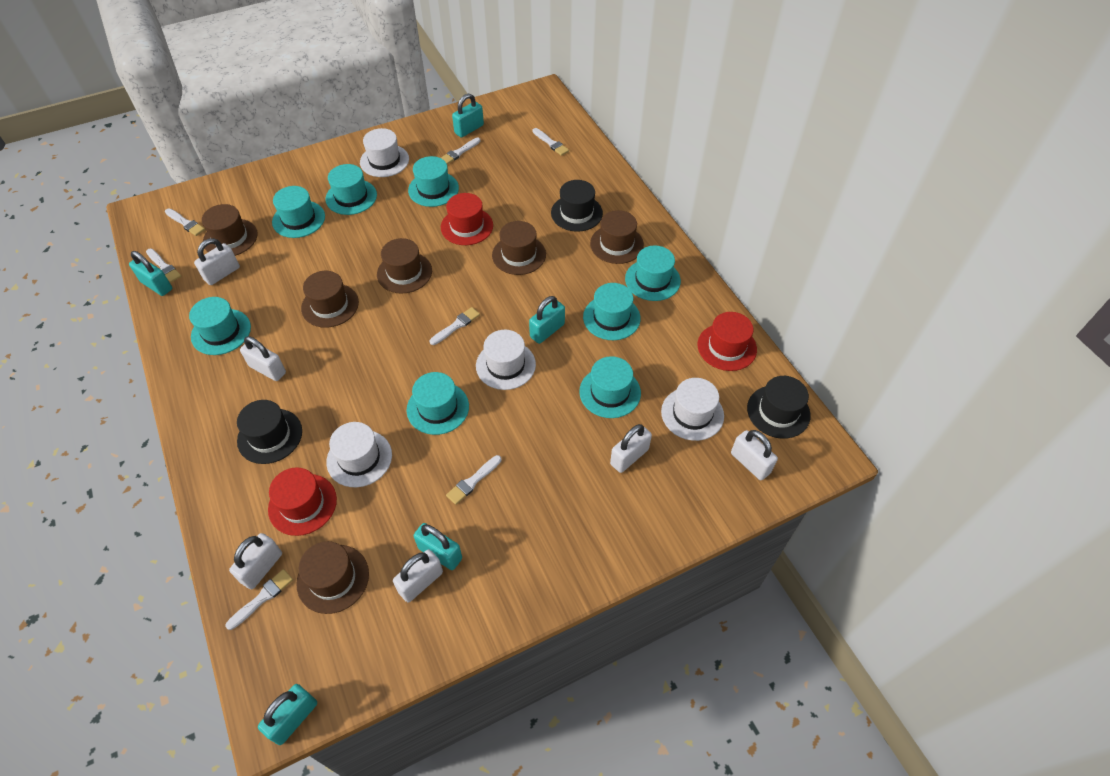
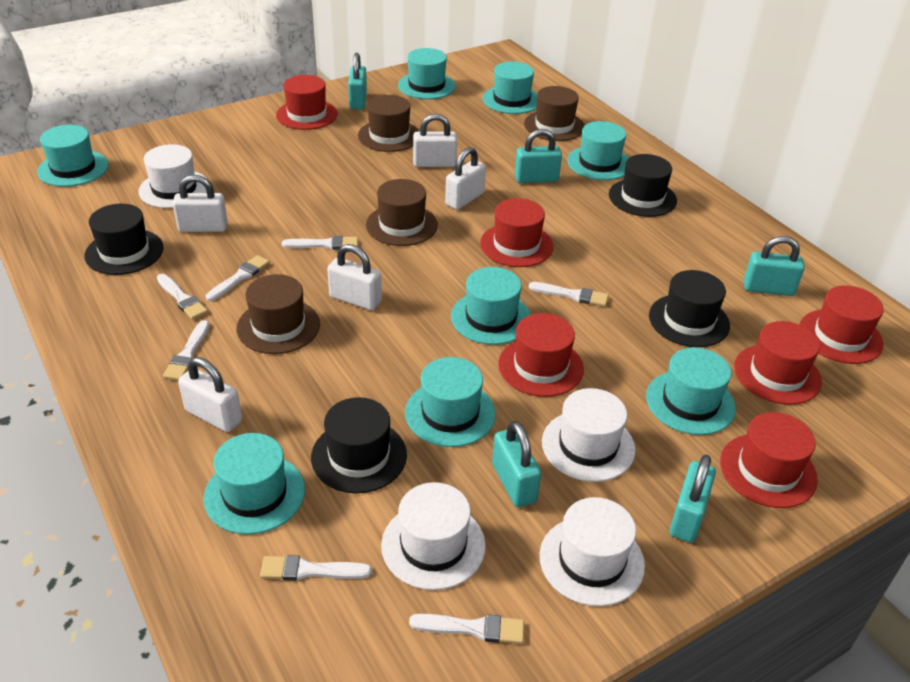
black hat: 3 -> 4
brown hat: 6 -> 4
red hat: 3 -> 6
white padlock: 6 -> 5

